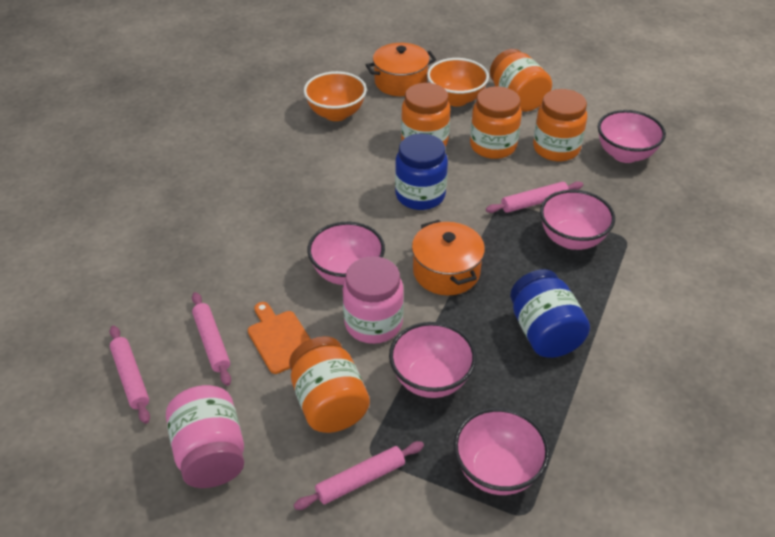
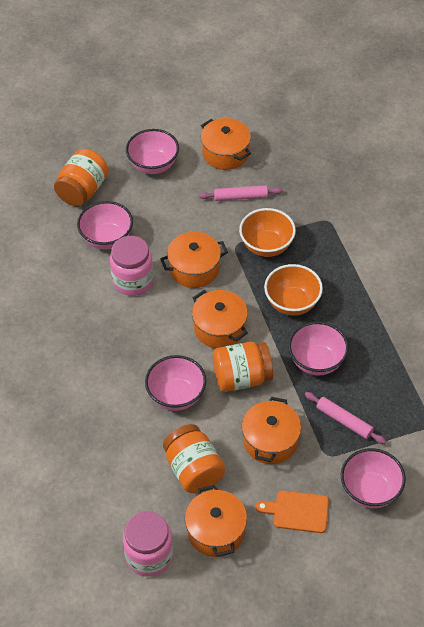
blue jar: 2 -> 0
orange jar: 5 -> 3
orange pot: 2 -> 5
pink rolling pin: 4 -> 2

